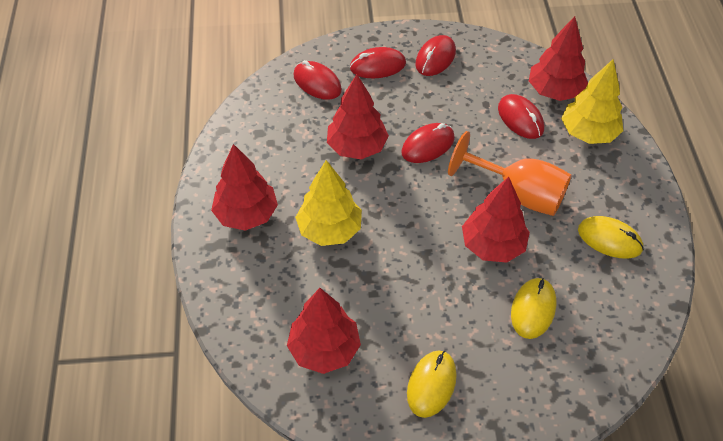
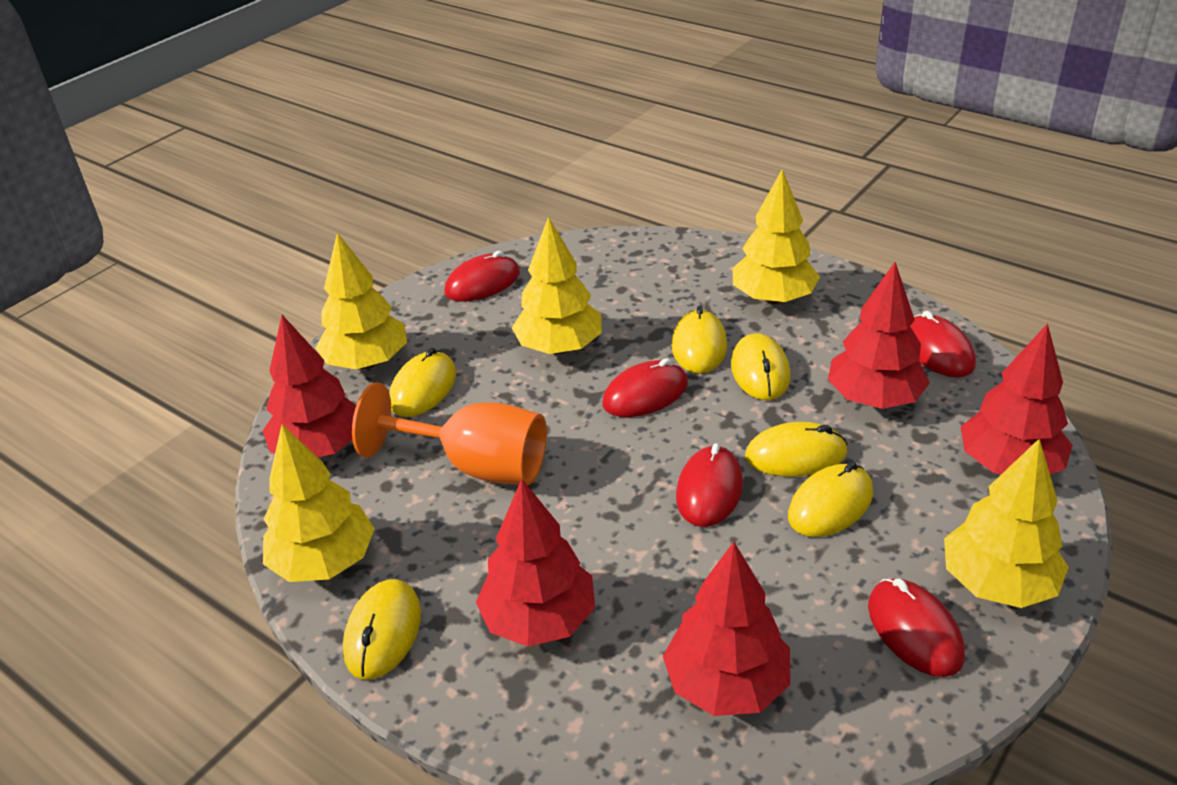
yellow mouse: 3 -> 6
yellow tree: 2 -> 5

